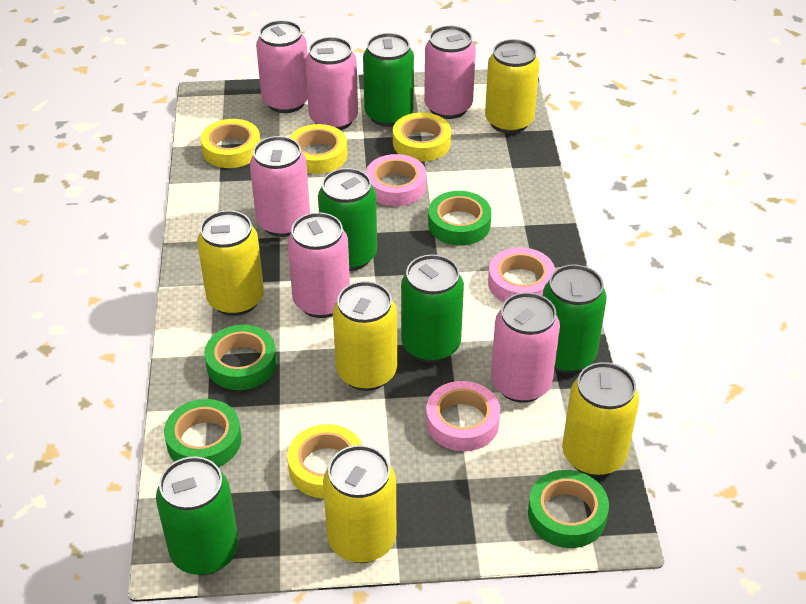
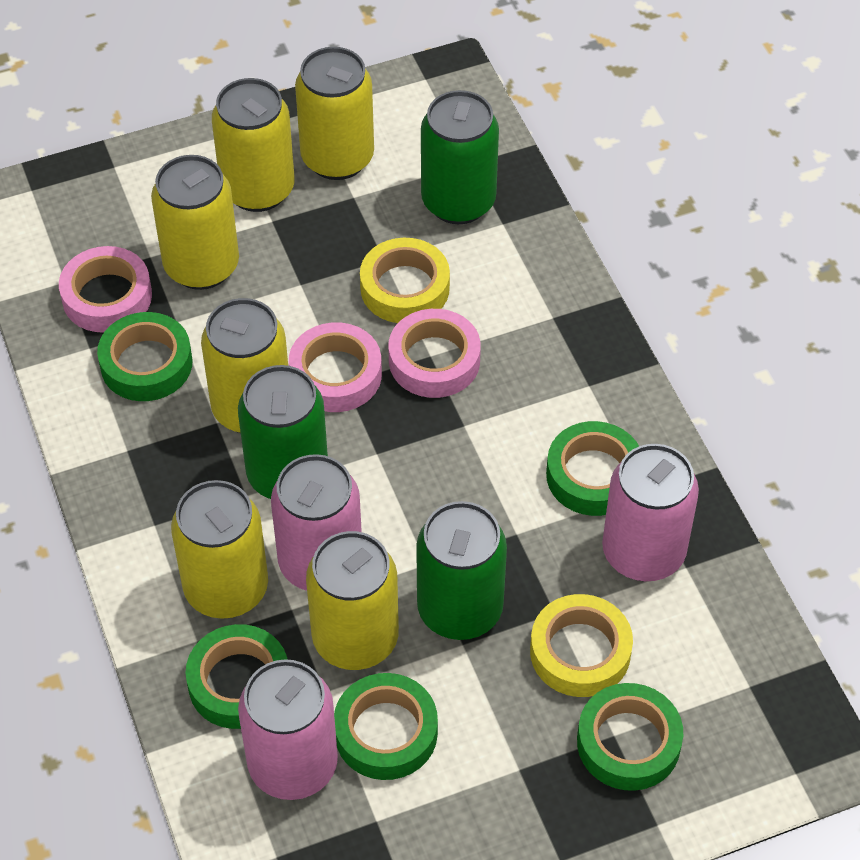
green can: 5 -> 3
green tape: 4 -> 5
pink can: 6 -> 3
yellow can: 5 -> 6
yellow tape: 4 -> 2

